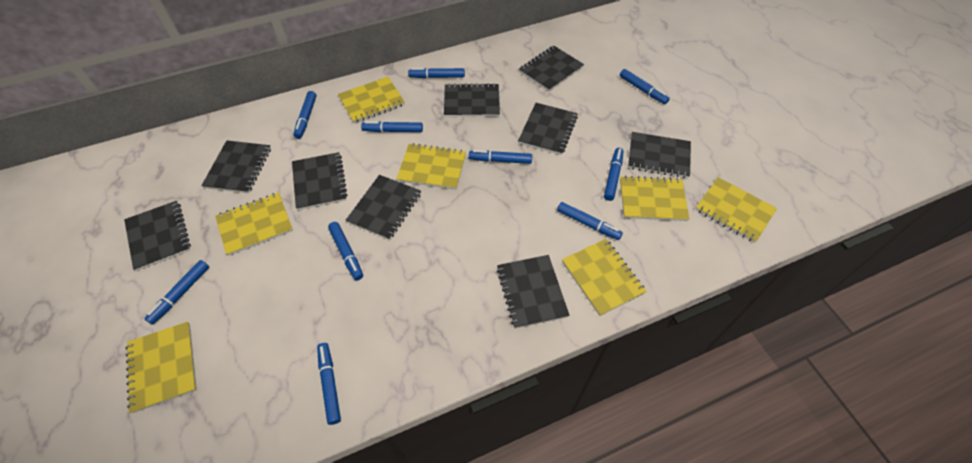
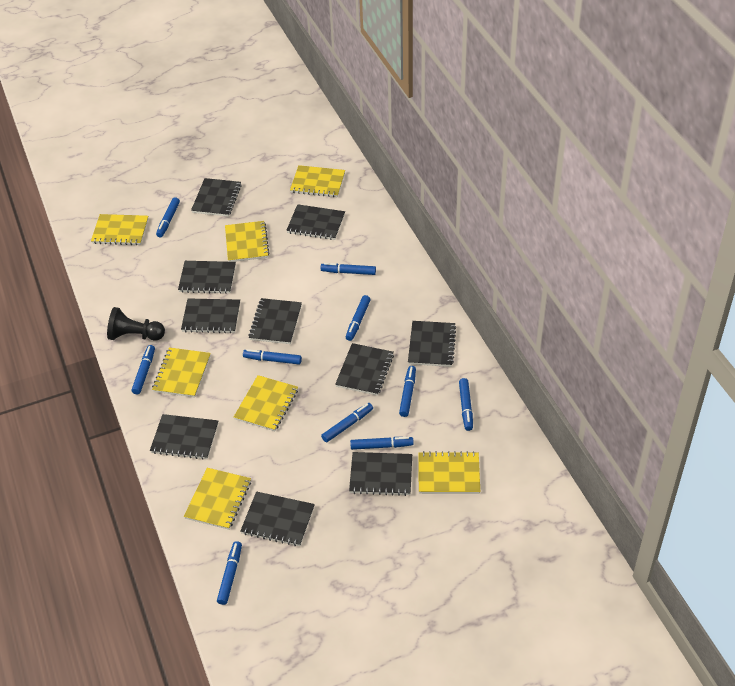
black notebook: 9 -> 10
black pawn: 0 -> 1

